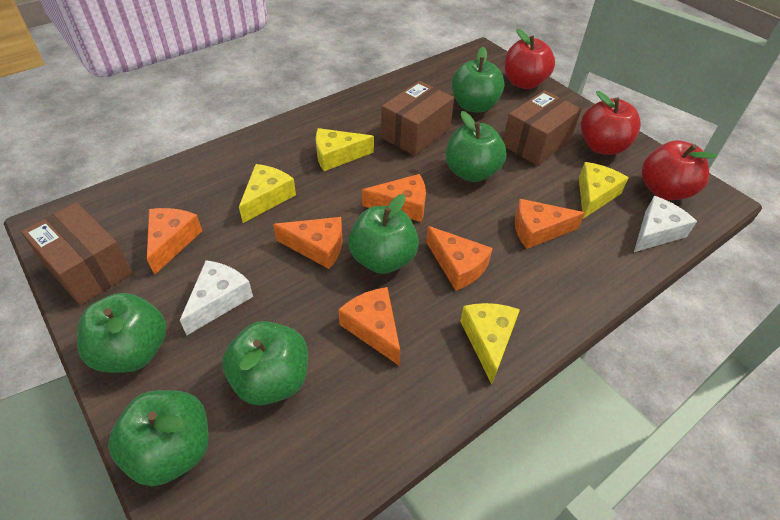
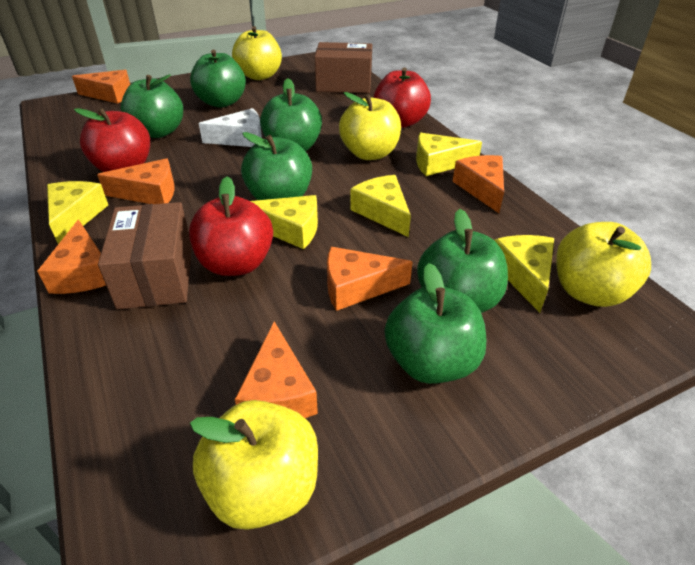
brown box: 3 -> 2
white cheese: 2 -> 1
yellow apple: 0 -> 4
yellow cheese: 4 -> 5

